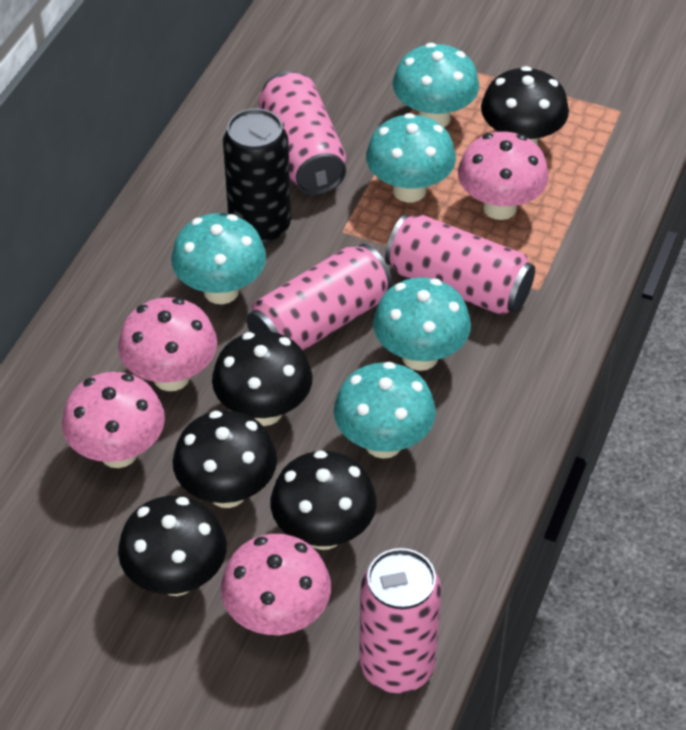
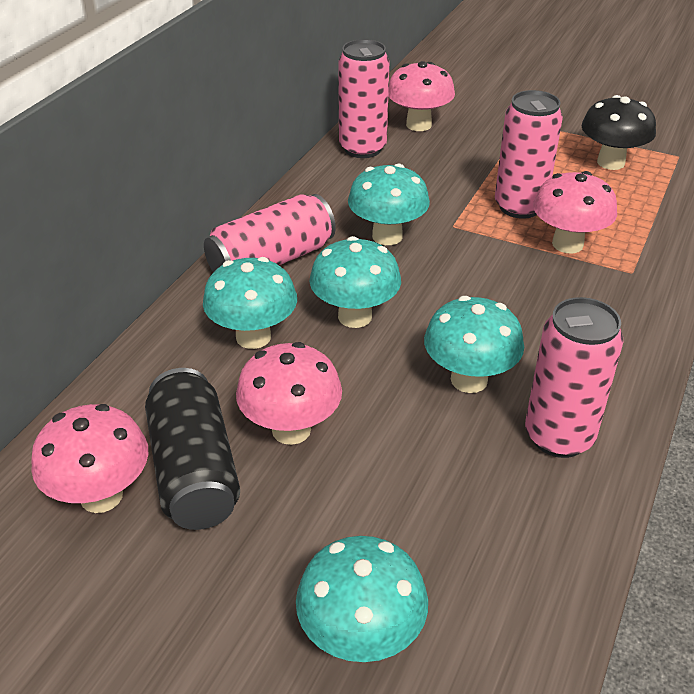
black mushroom: 5 -> 1

